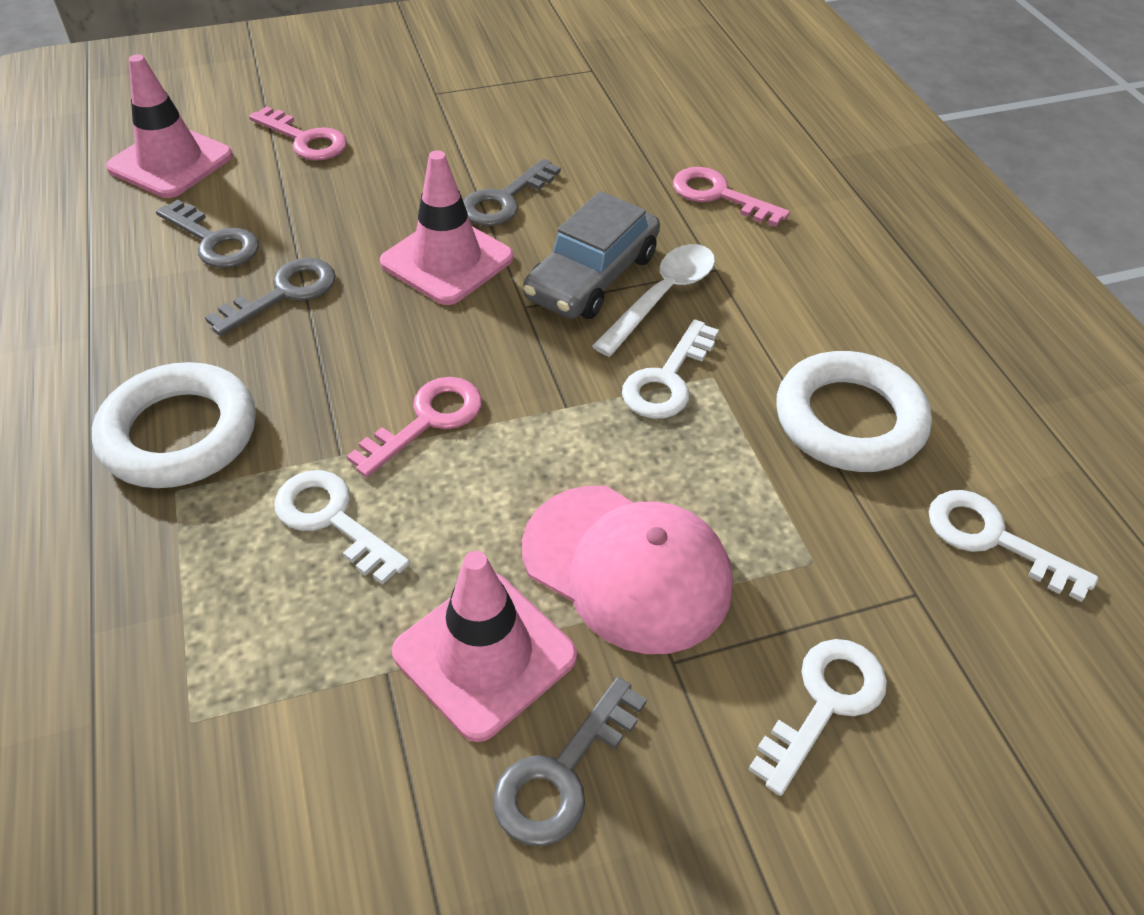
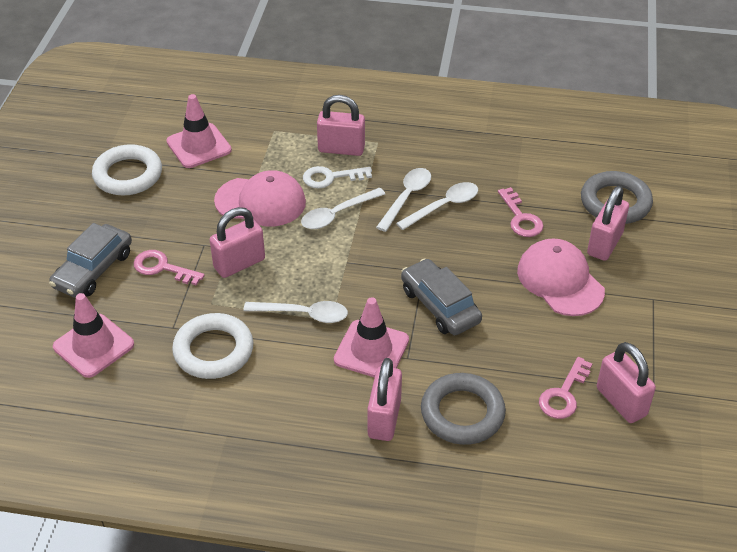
grey car: 1 -> 2
grey key: 4 -> 0
grey ring: 0 -> 2
pink cap: 1 -> 2
pink padlock: 0 -> 5
white key: 4 -> 1
white spoon: 1 -> 4

